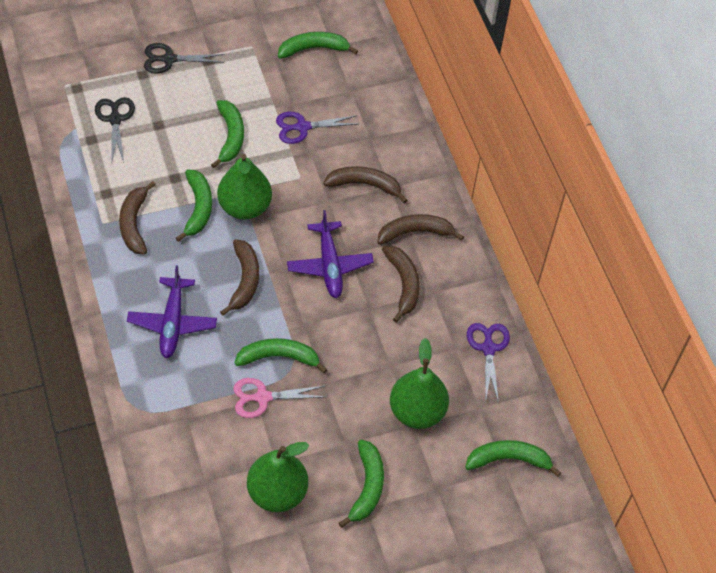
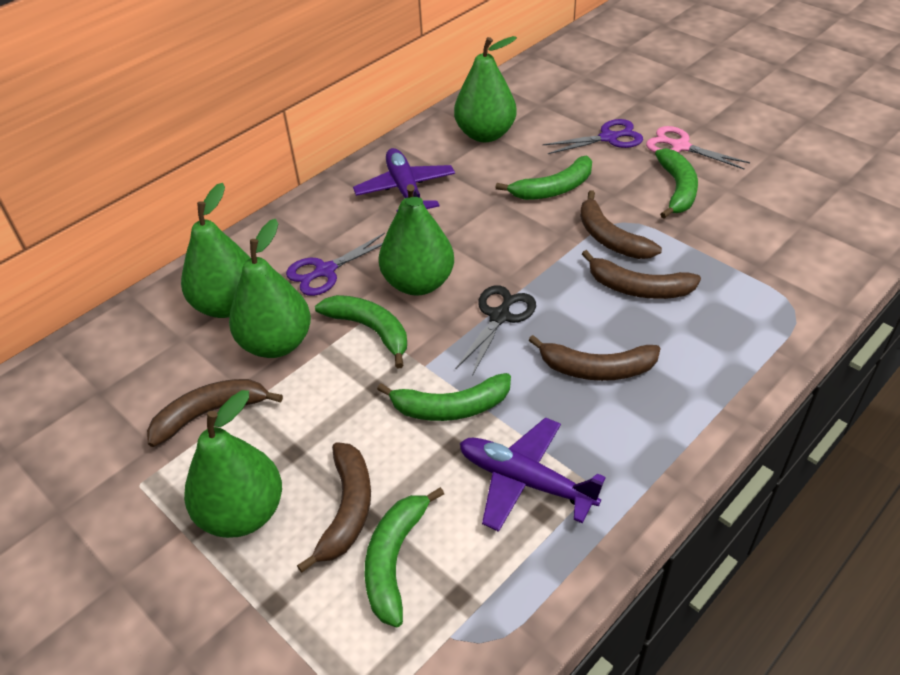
black scissors: 2 -> 1
green banana: 6 -> 5
green pear: 3 -> 5

